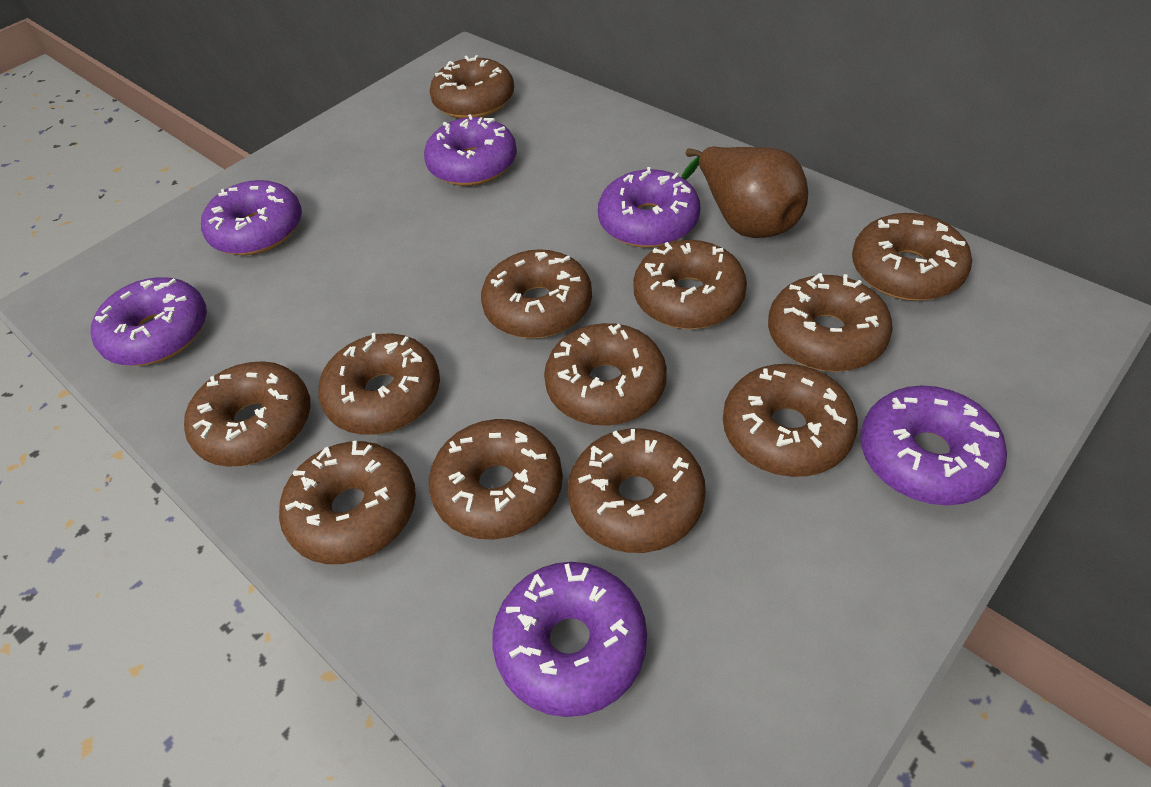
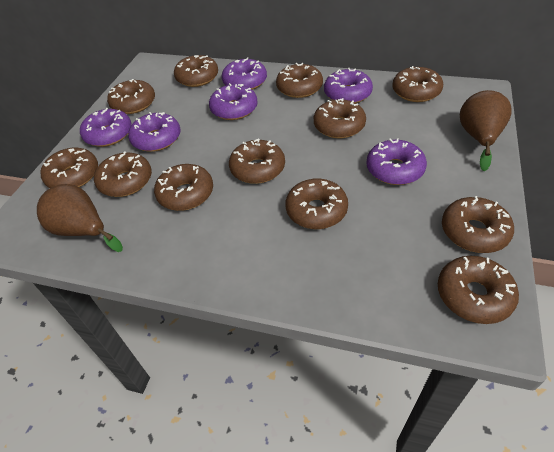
brown pear: 1 -> 2

